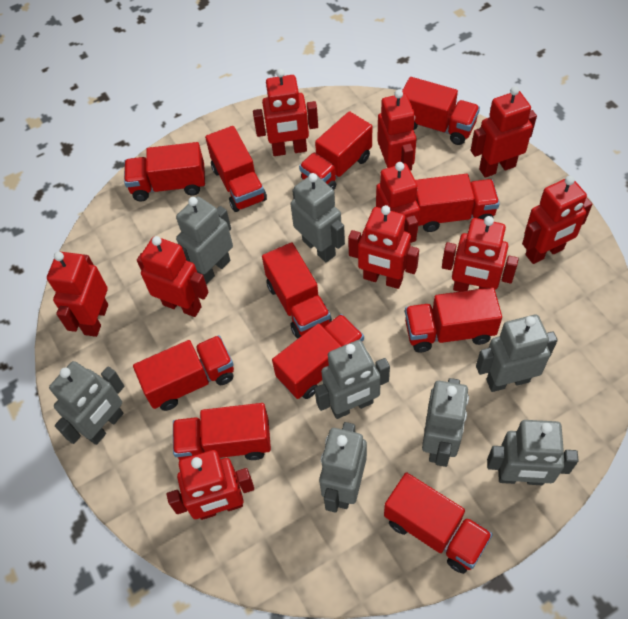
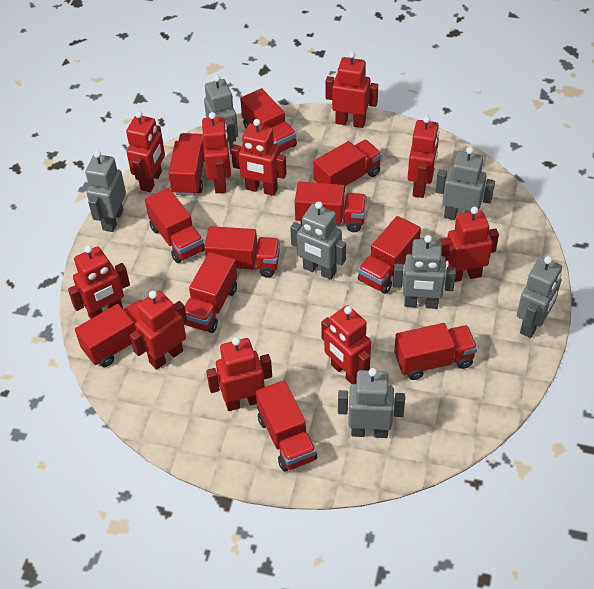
grey robot: 8 -> 7

